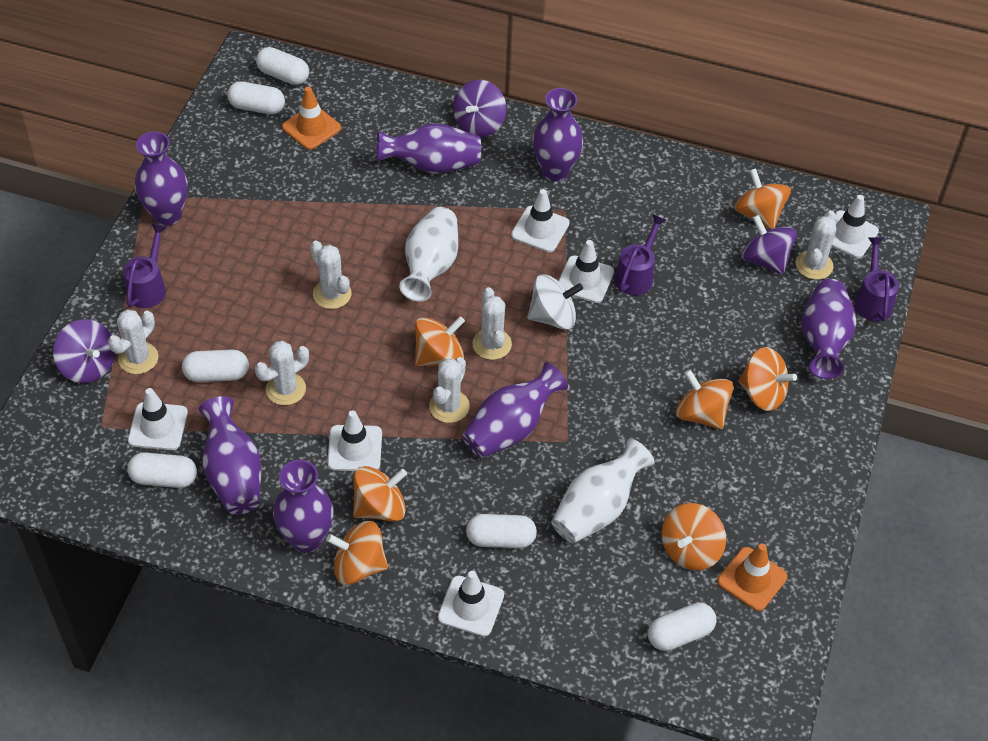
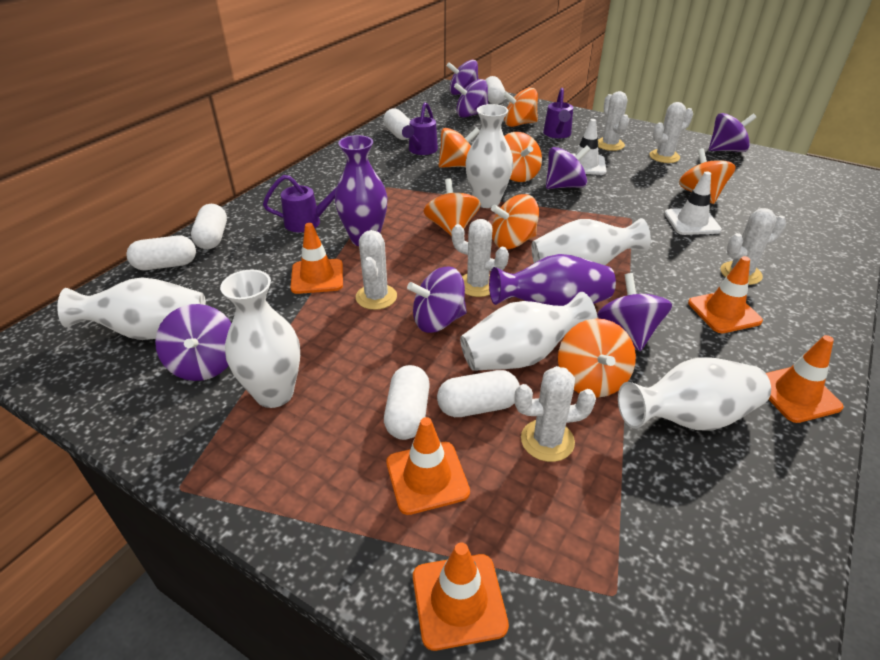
orange traffic cone: 2 -> 5
purple spinning top: 3 -> 7
purple vase: 7 -> 2
white spinning top: 1 -> 0
white traffic cone: 6 -> 2
white vase: 2 -> 6

